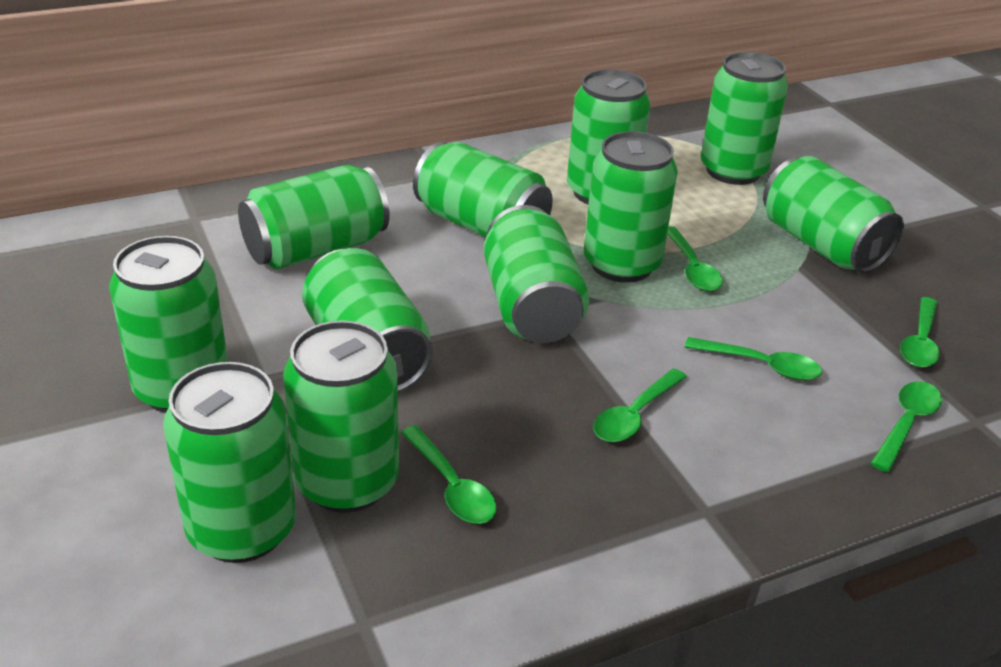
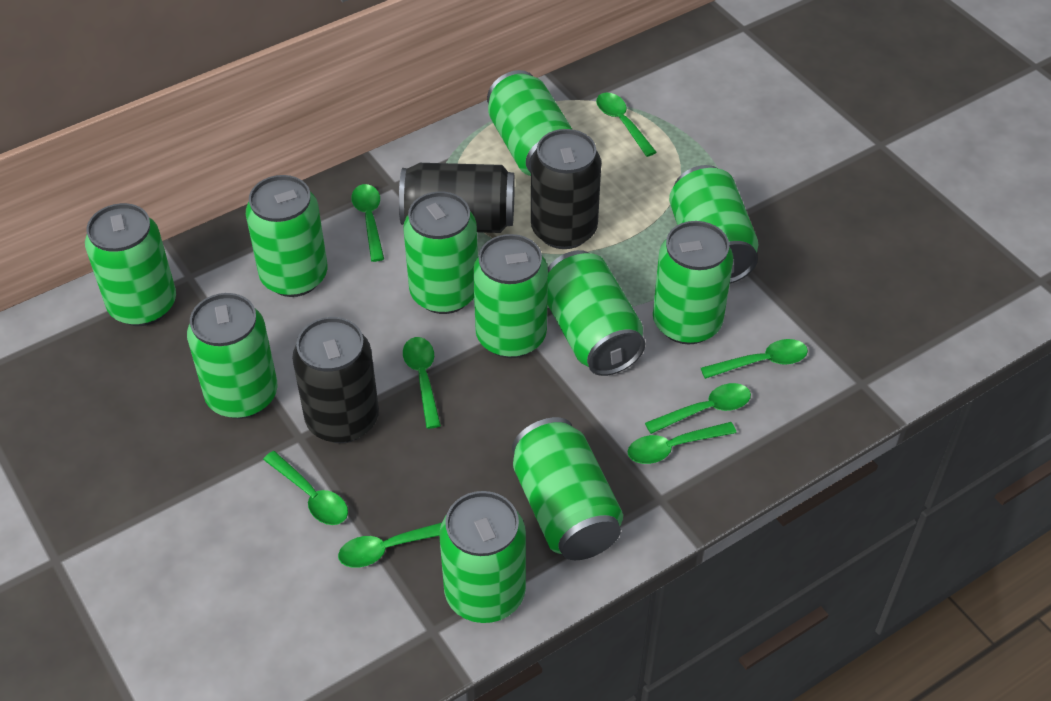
black can: 0 -> 3
green spoon: 6 -> 8

